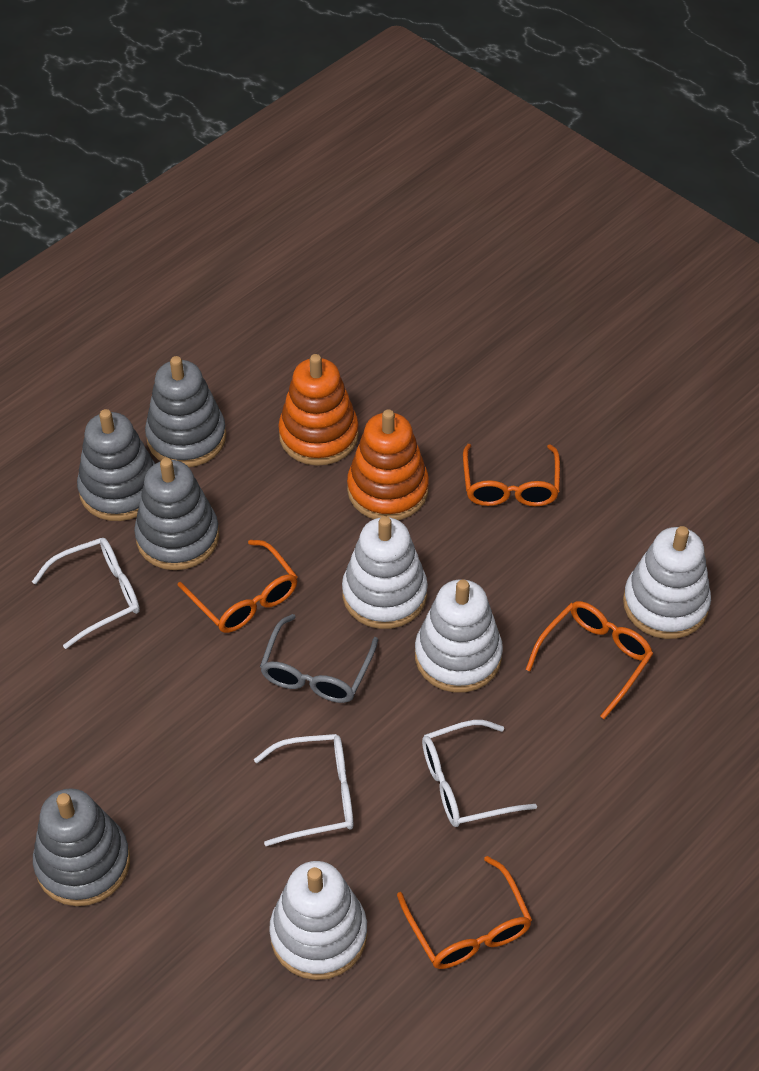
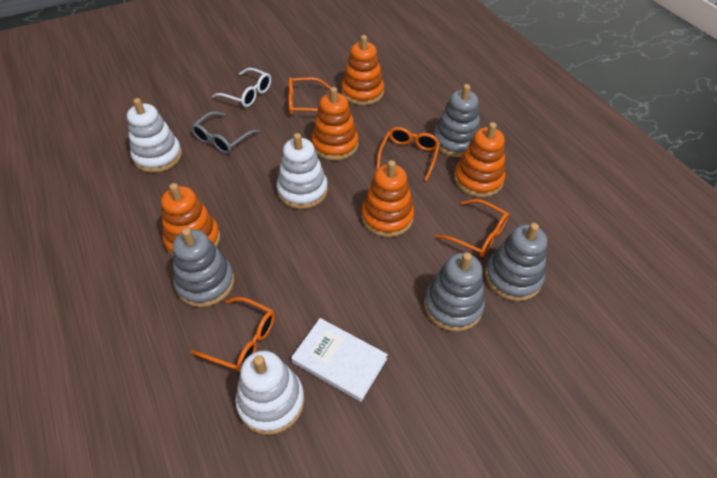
orange stacking toy: 2 -> 5
white book: 0 -> 1
white glasses: 3 -> 1
white stacking toy: 4 -> 3

